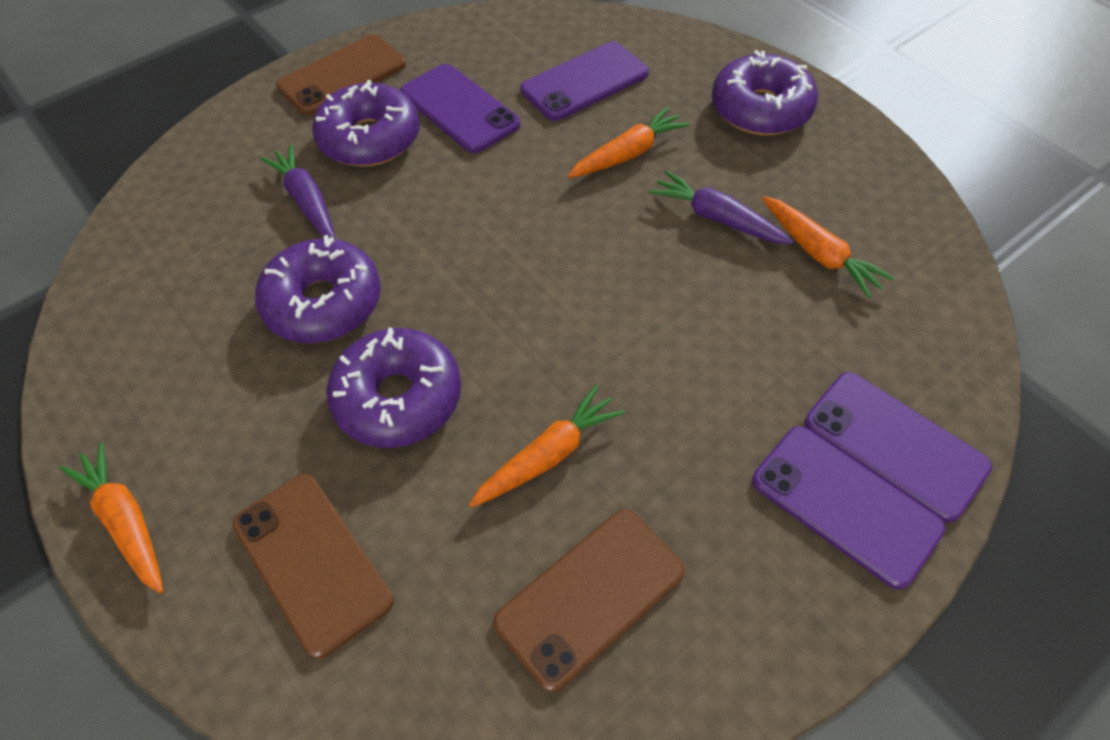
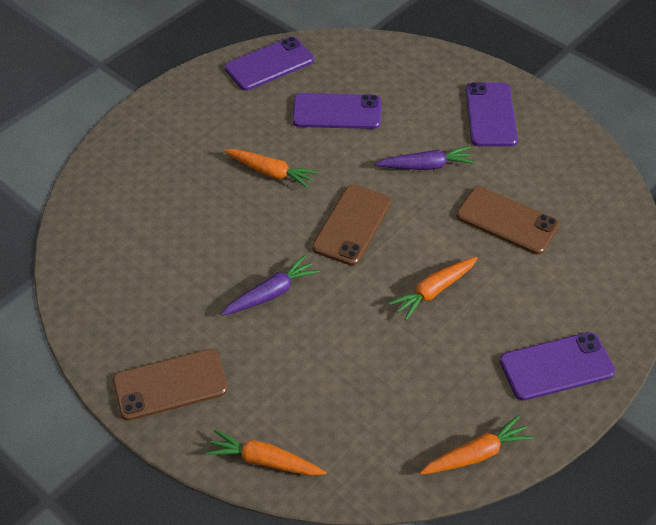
purple donut: 4 -> 0

